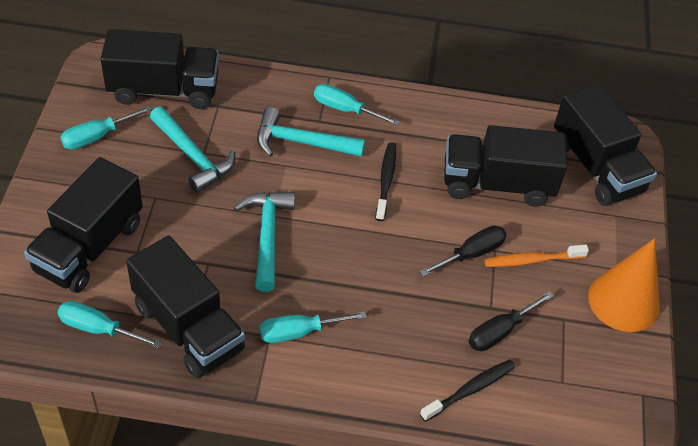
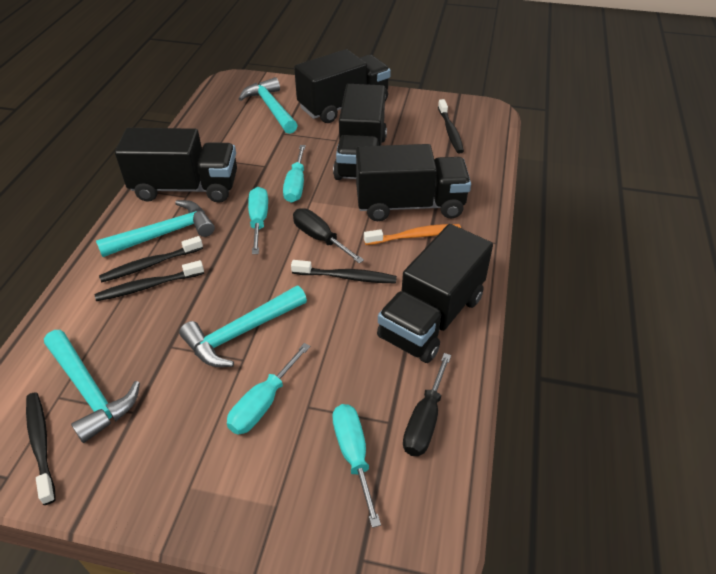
black toothbrush: 2 -> 5
orange cone: 1 -> 0
turquoise hammer: 3 -> 4

